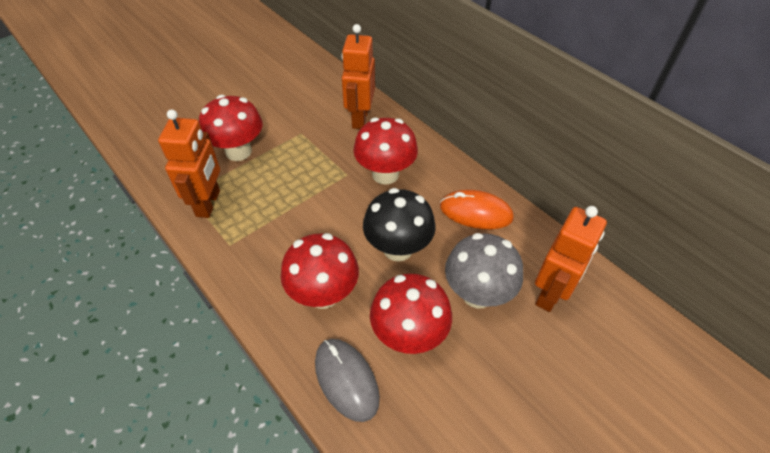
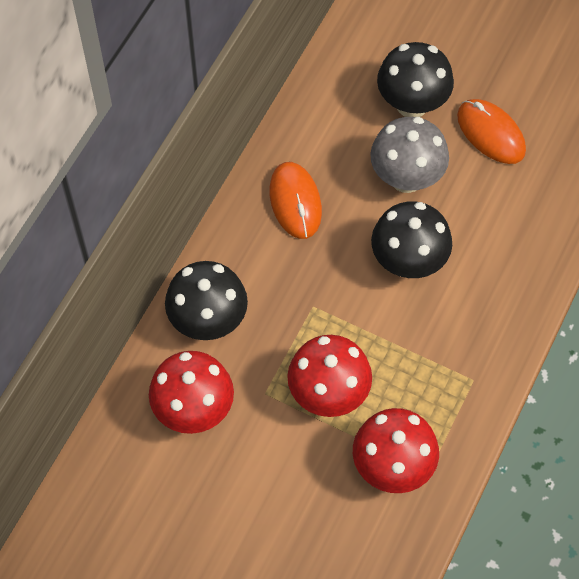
black mushroom: 1 -> 3
grey mouse: 1 -> 0
orange mouse: 1 -> 2
orange robot: 3 -> 0
red mushroom: 4 -> 3

